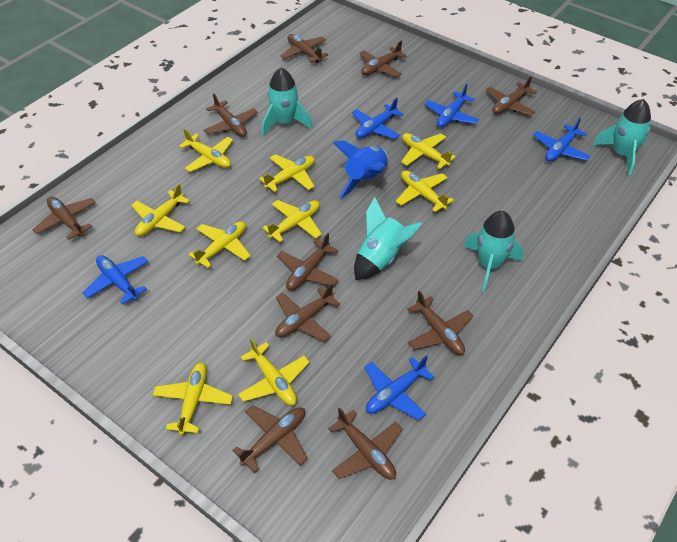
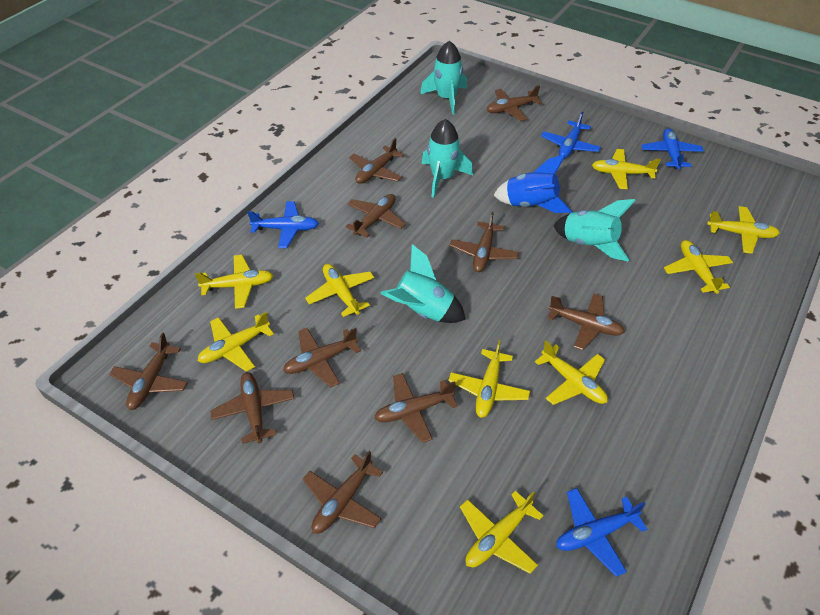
blue plane: 5 -> 4

